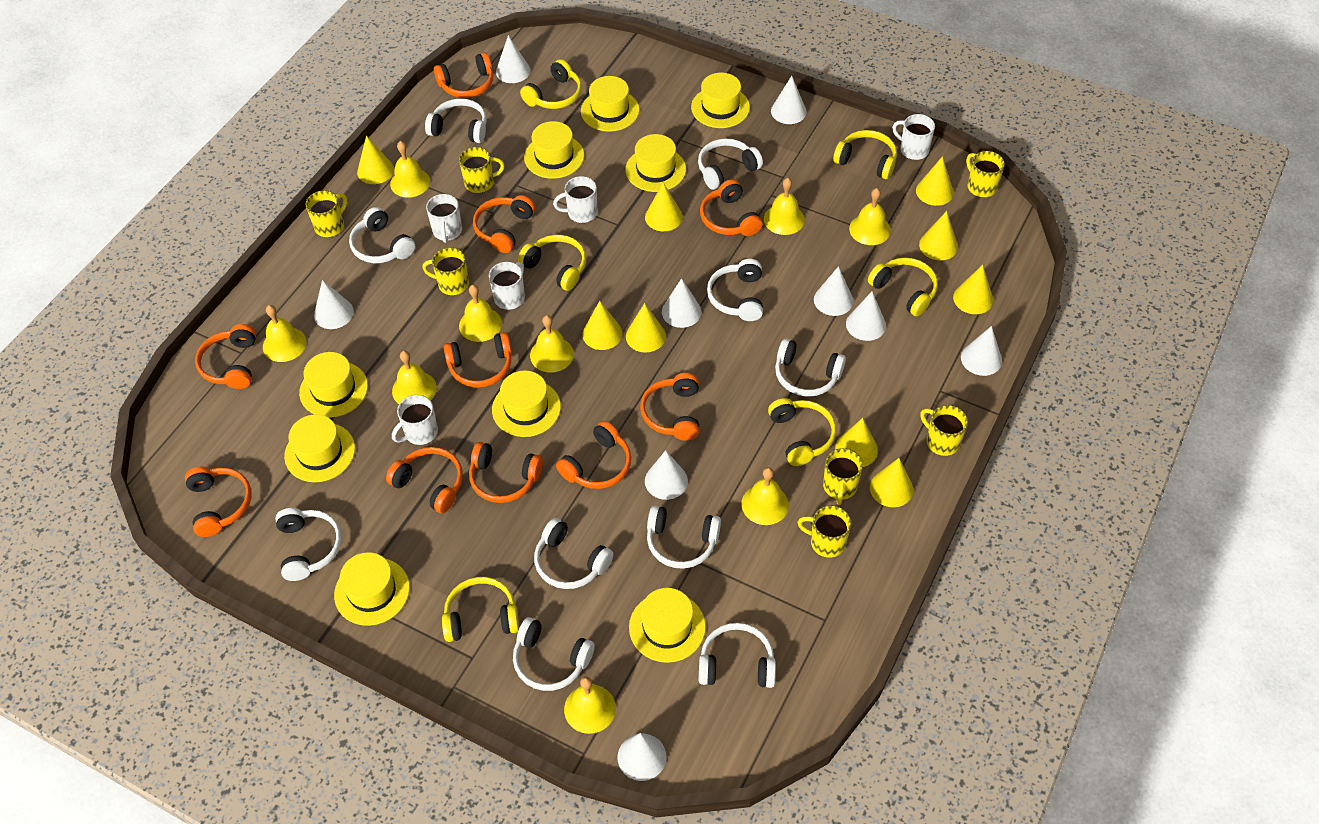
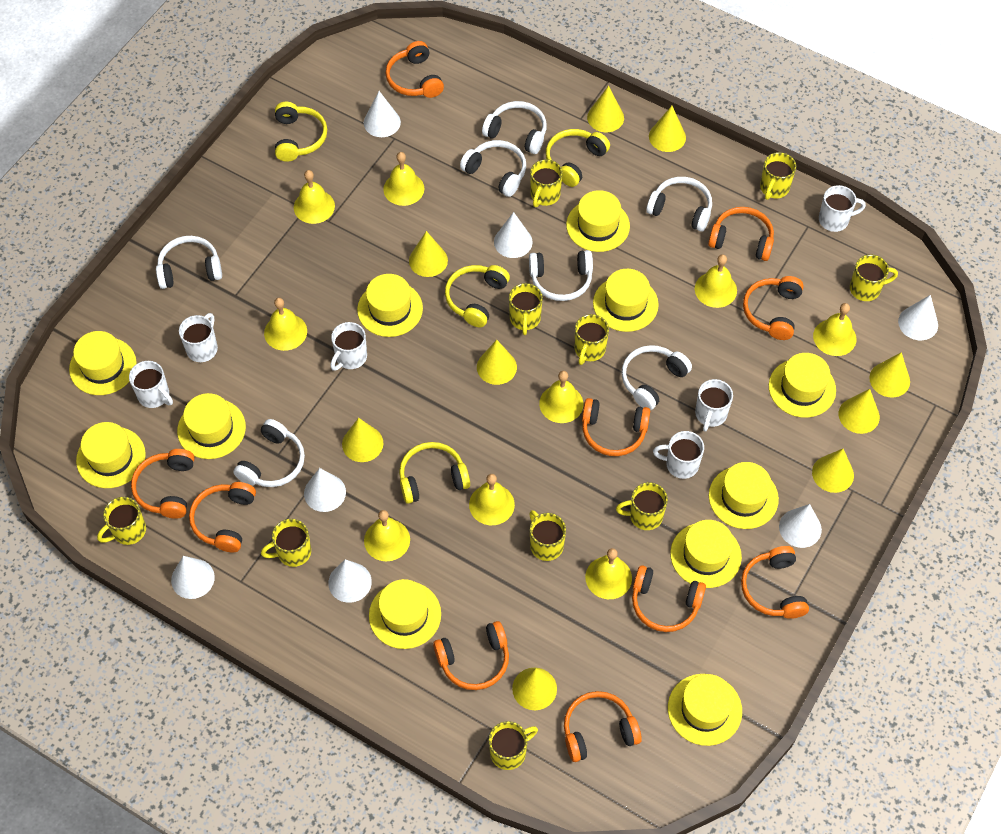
white cone: 9 -> 7
white headphones: 10 -> 7
white mug: 5 -> 6
yellow hat: 9 -> 11
yellow headphones: 6 -> 4
yellow mug: 7 -> 10

